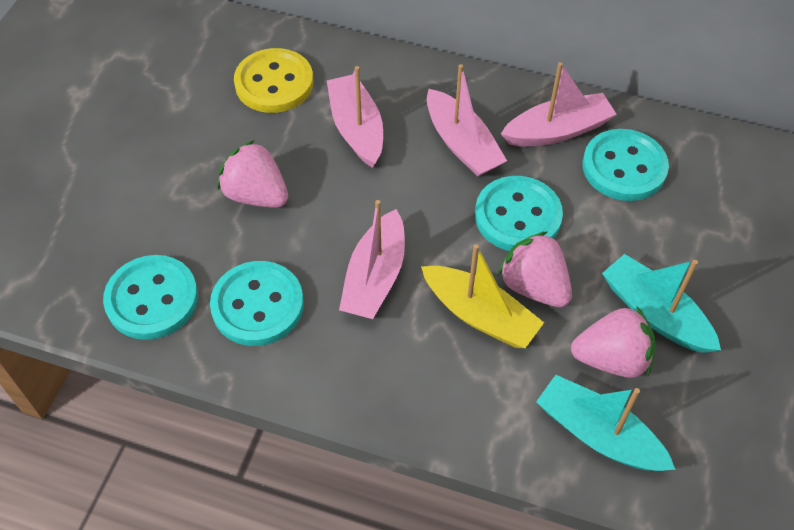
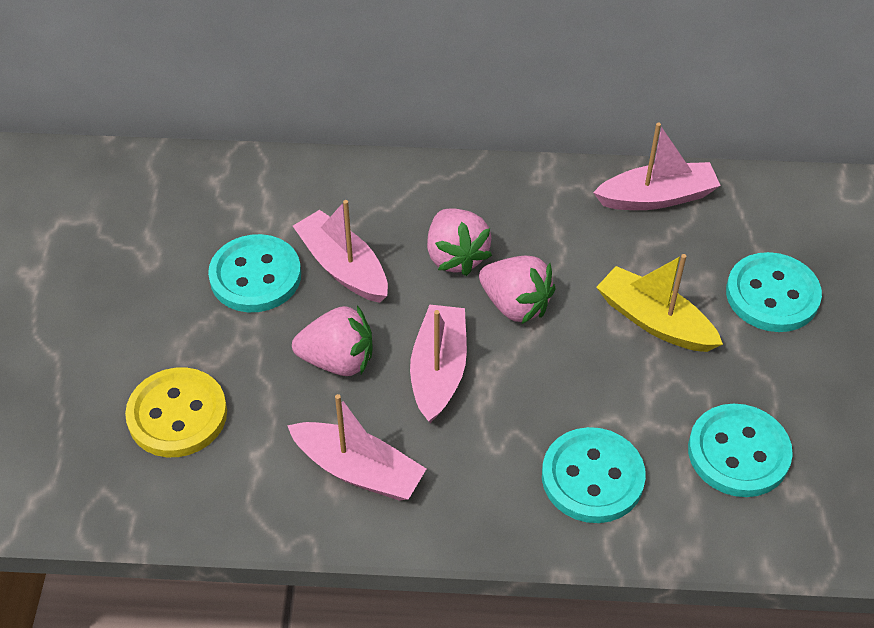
turquoise boat: 2 -> 0

